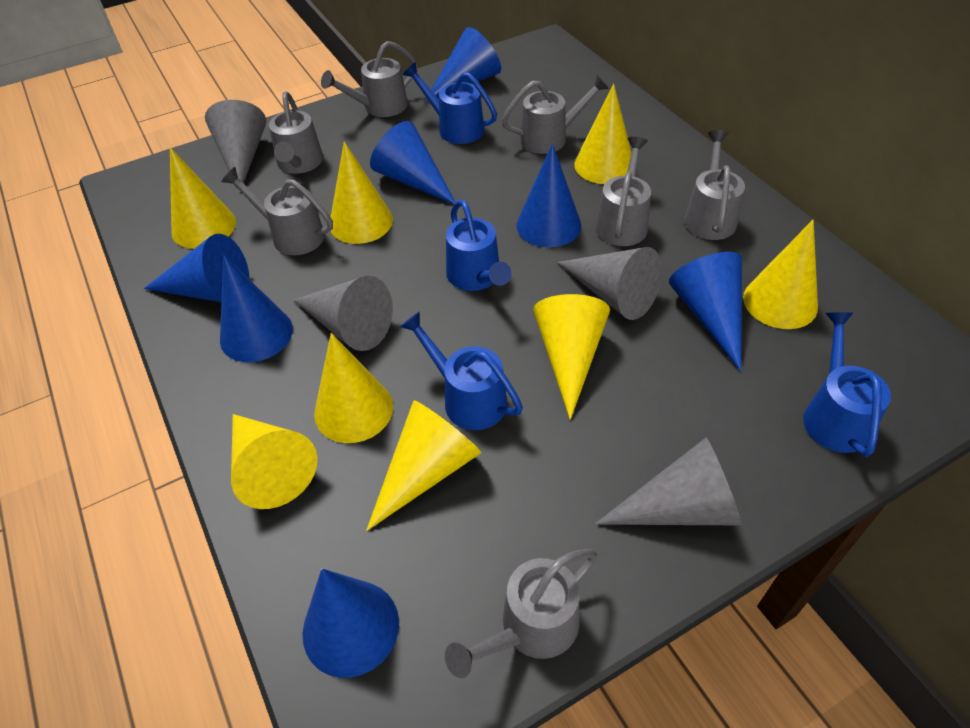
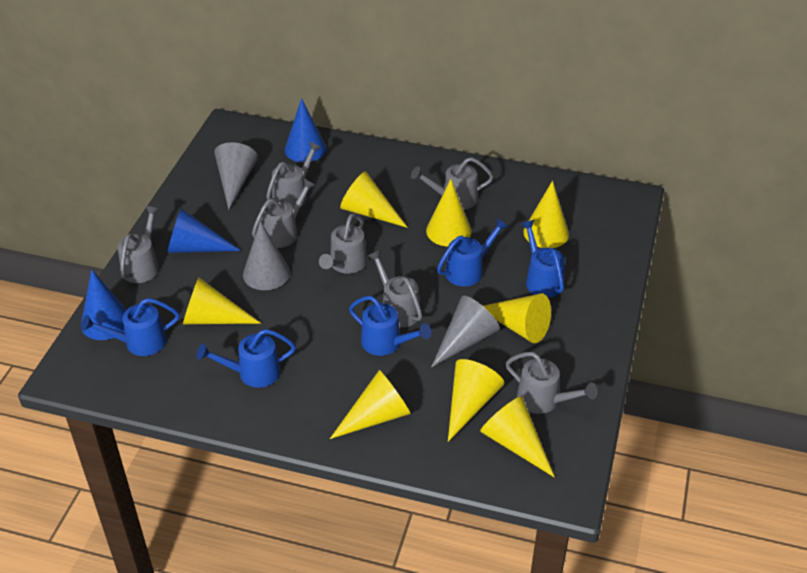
blue cone: 7 -> 3
blue watering can: 4 -> 5
grey cone: 4 -> 3

